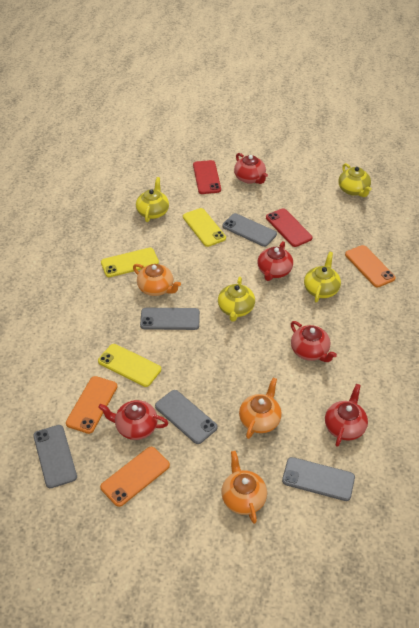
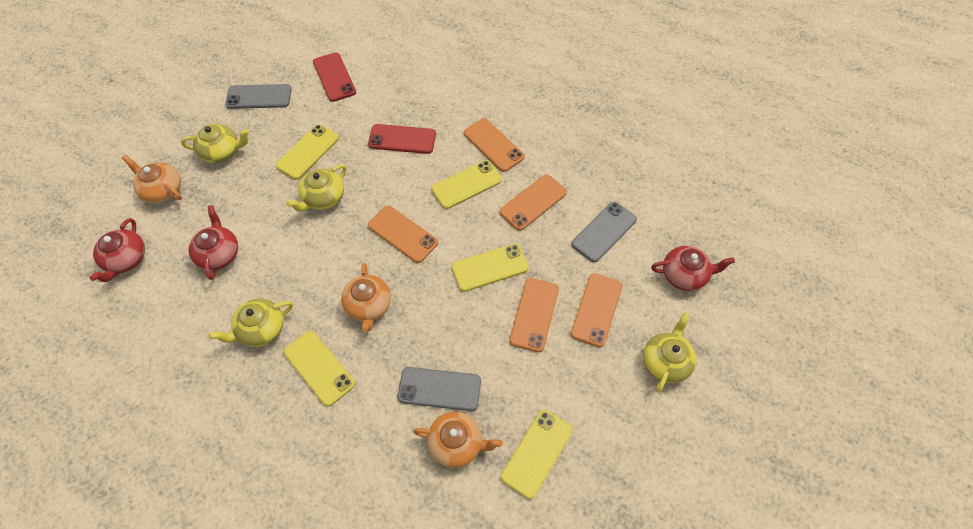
grey phone: 5 -> 3
orange phone: 3 -> 5
red teapot: 5 -> 3
yellow phone: 3 -> 5

